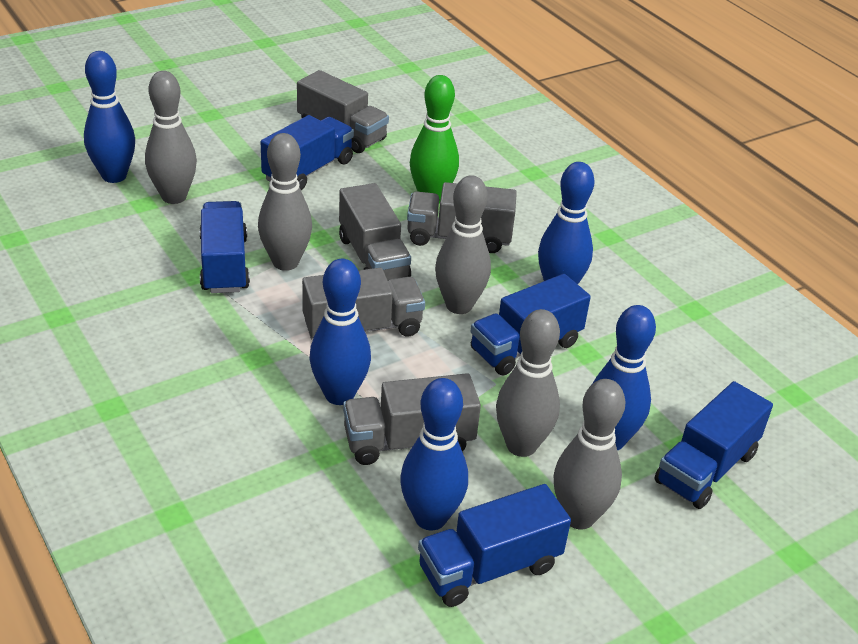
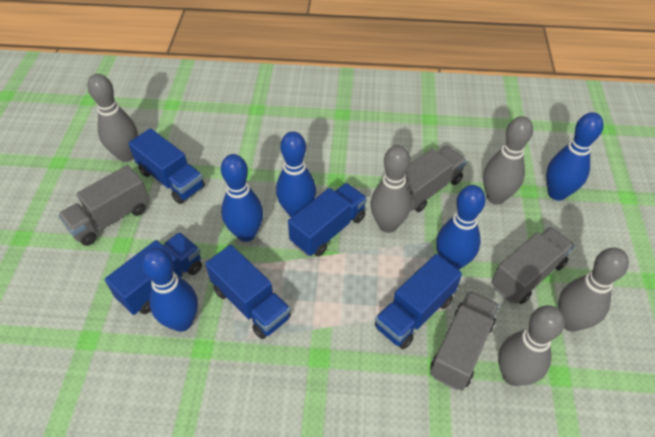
green bowling pin: 1 -> 0
grey truck: 5 -> 4

